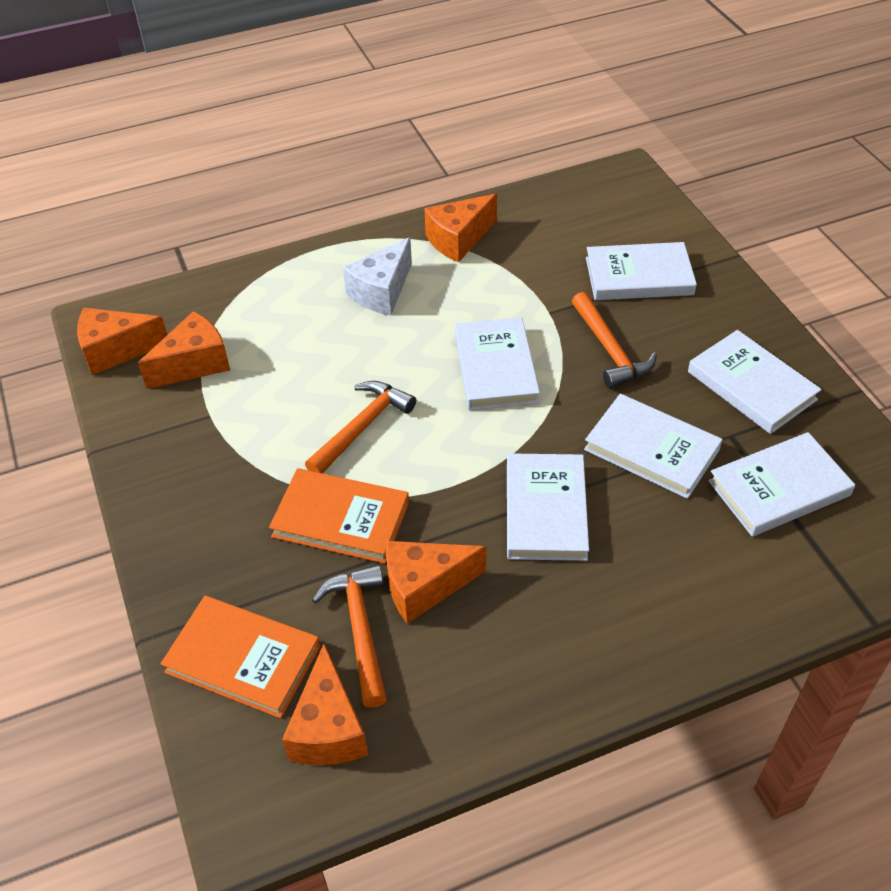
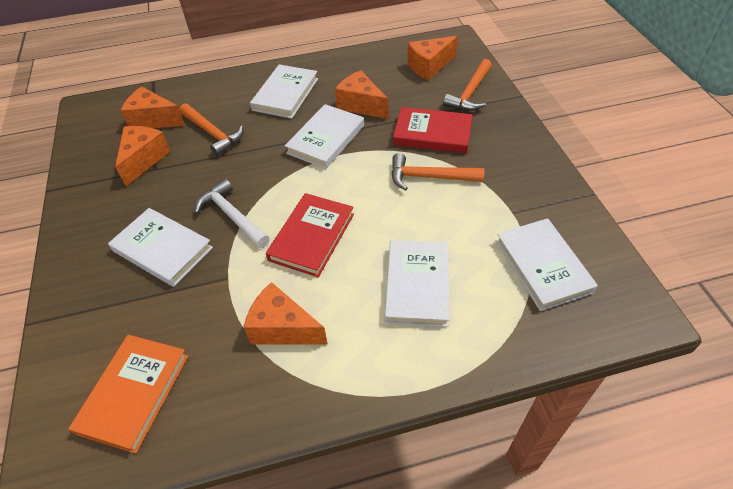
orange book: 2 -> 1
red book: 0 -> 2
white book: 6 -> 5
white cheese: 1 -> 0
white hammer: 0 -> 1

